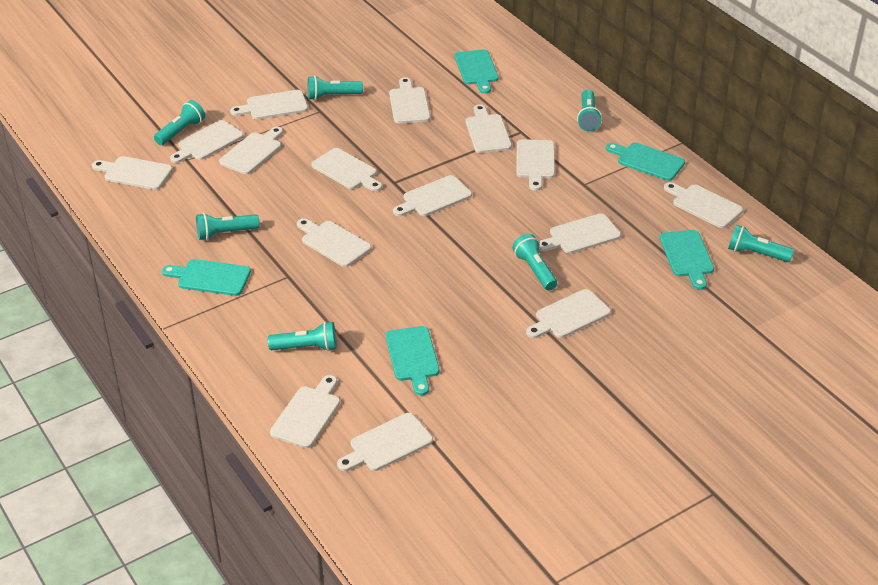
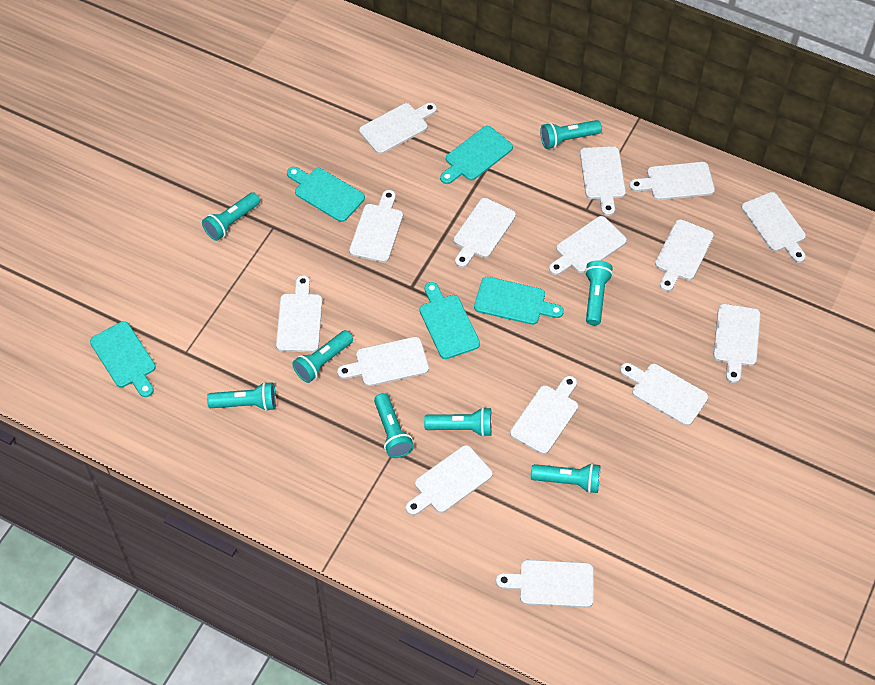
turquoise flashlight: 7 -> 8

